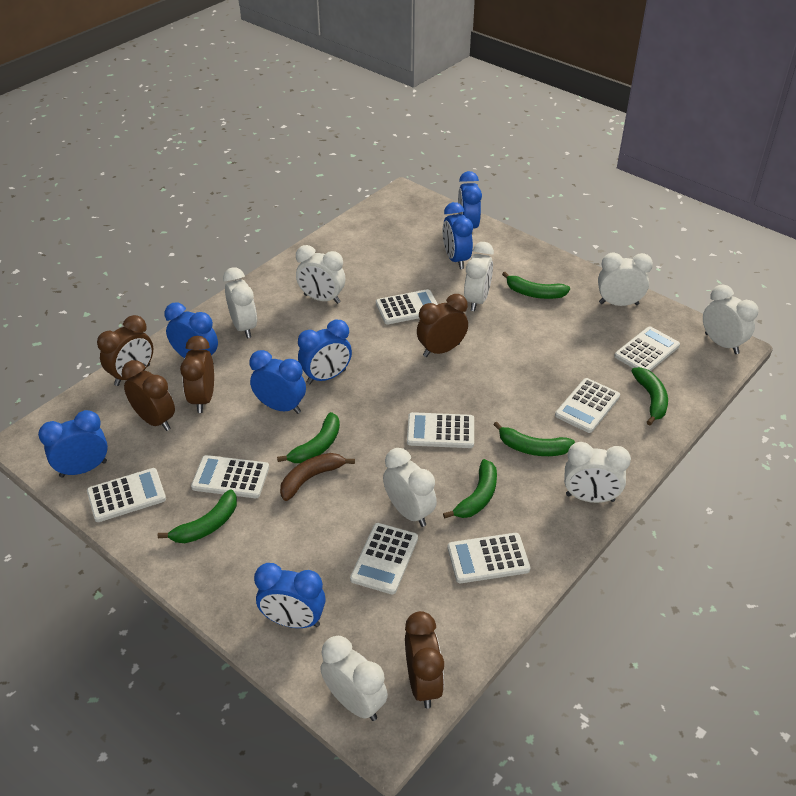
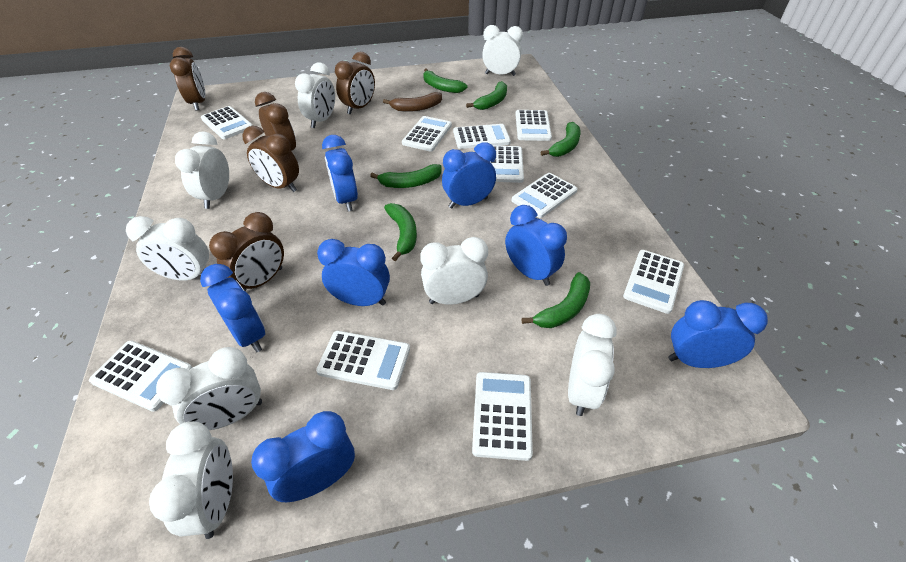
white calculator: 8 -> 10

